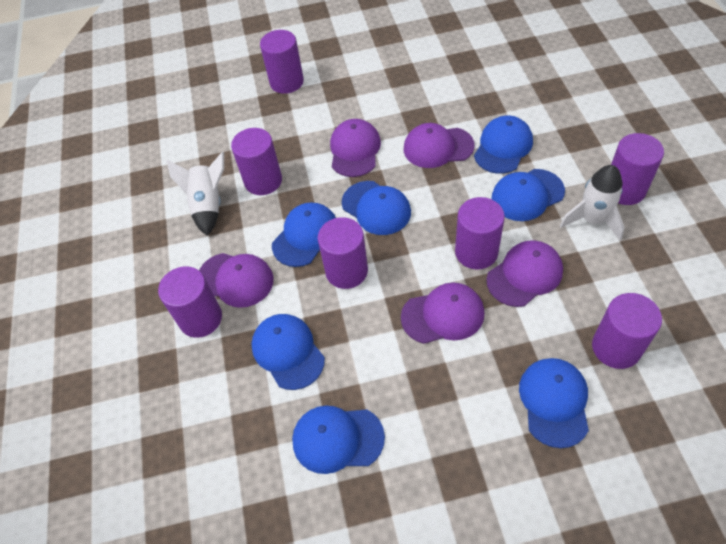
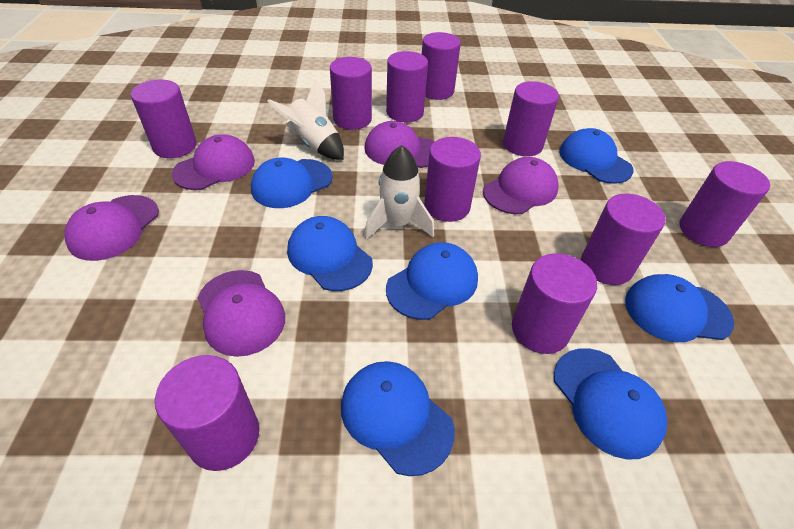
purple cylinder: 7 -> 10

